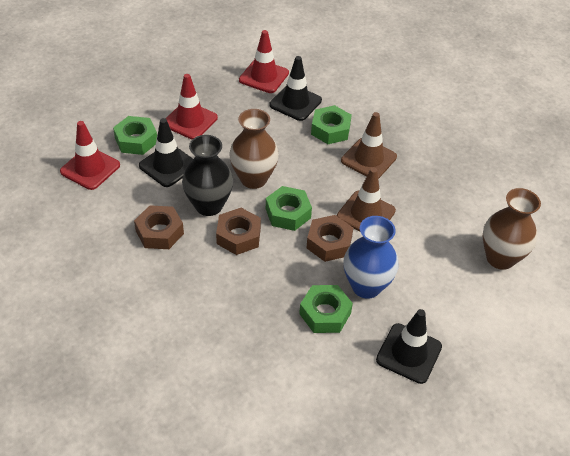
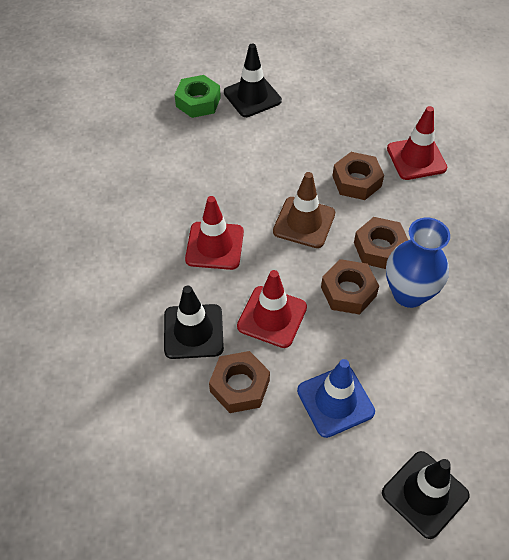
black vase: 1 -> 0
blue traffic cone: 0 -> 1
brown nut: 3 -> 4
brown traffic cone: 2 -> 1
brown vase: 2 -> 0
green nut: 4 -> 1

